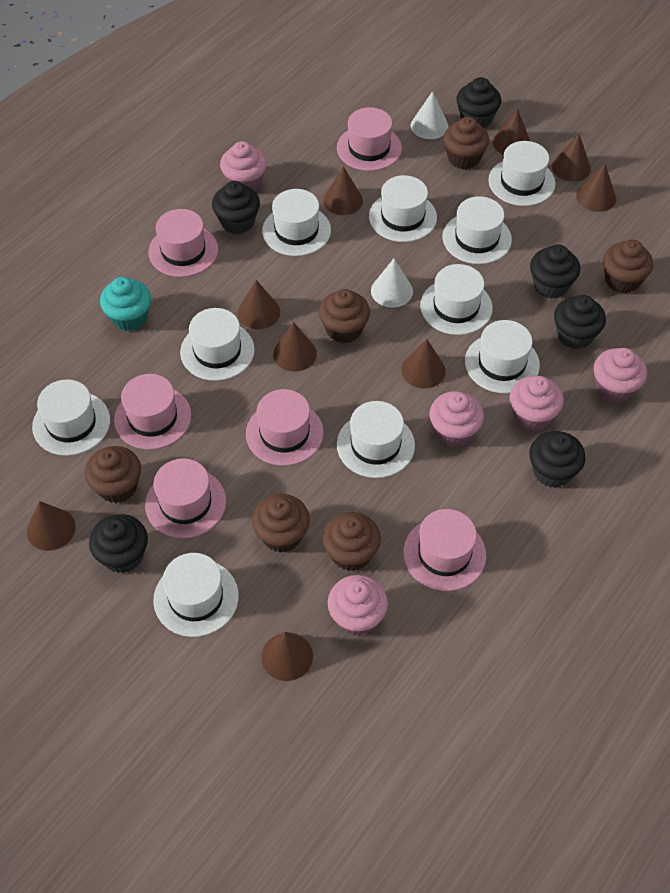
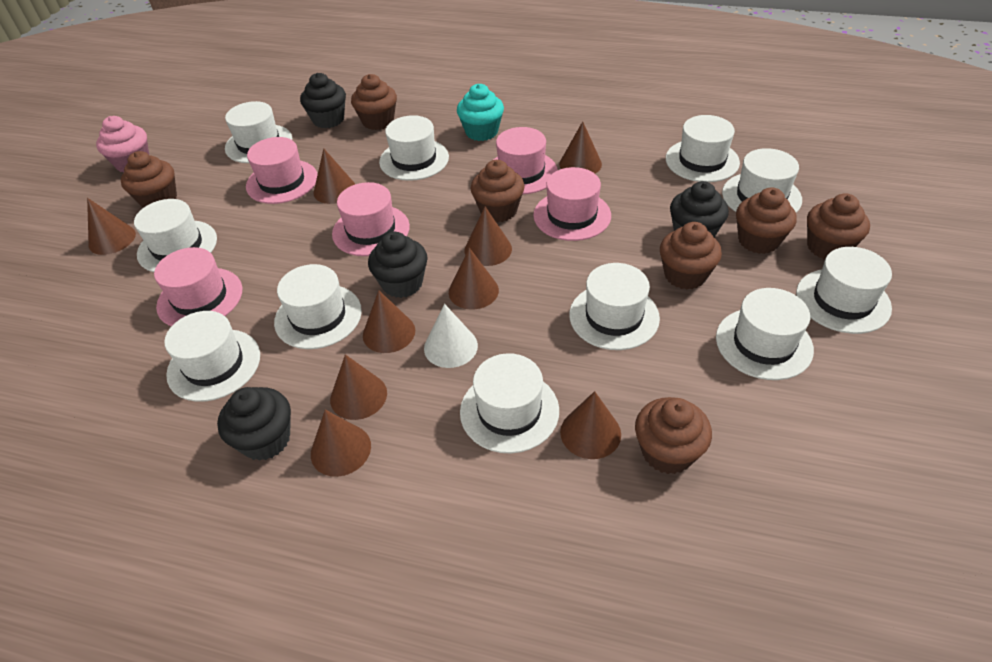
black cupcake: 6 -> 4
brown cupcake: 6 -> 7
pink cupcake: 5 -> 1
pink hat: 6 -> 5
white cone: 2 -> 1
white hat: 10 -> 11

